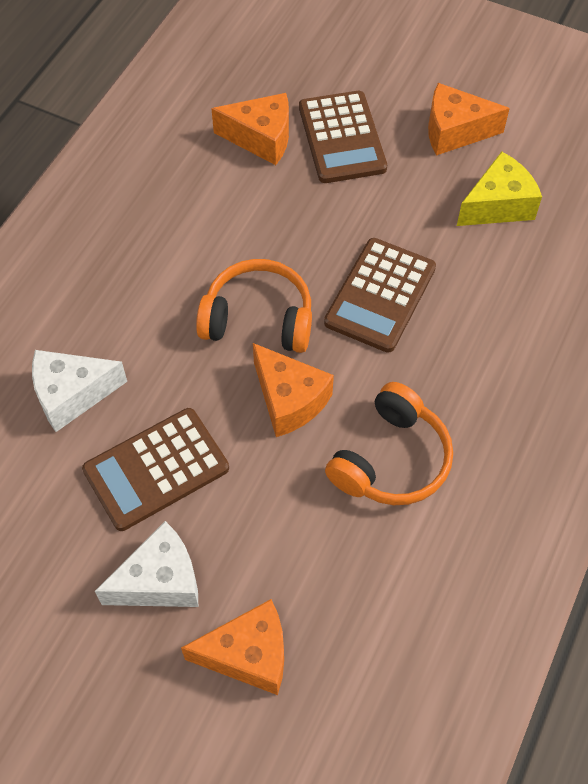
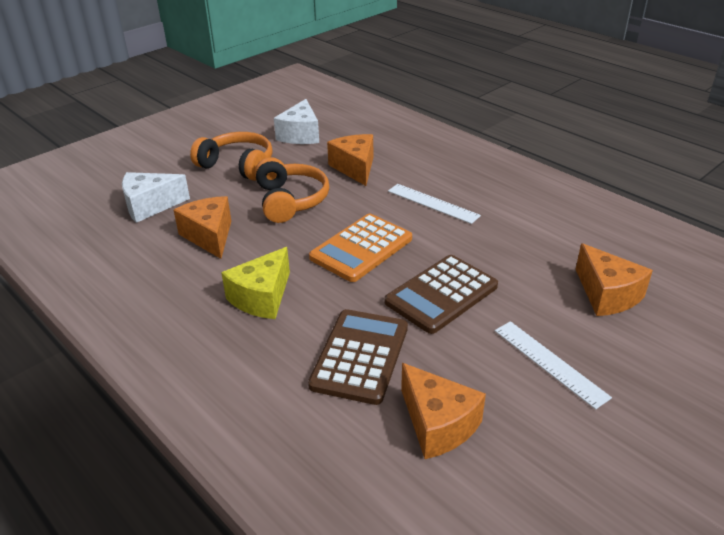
brown calculator: 3 -> 2
orange calculator: 0 -> 1
white ruler: 0 -> 2

